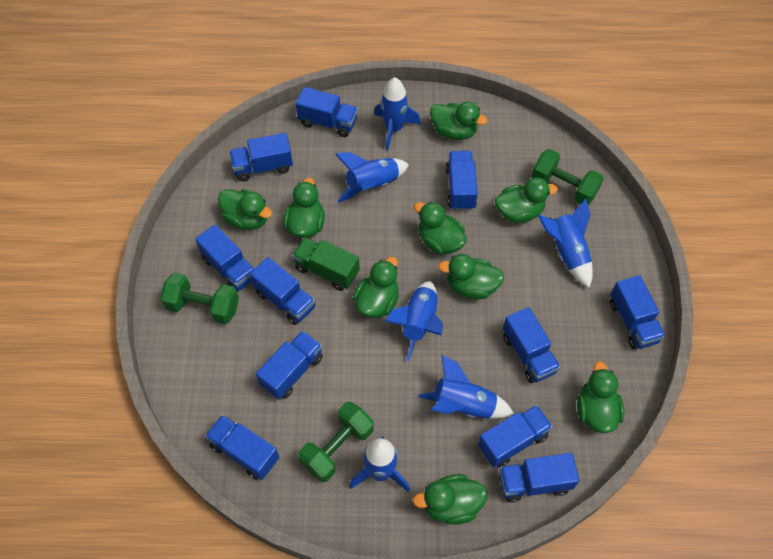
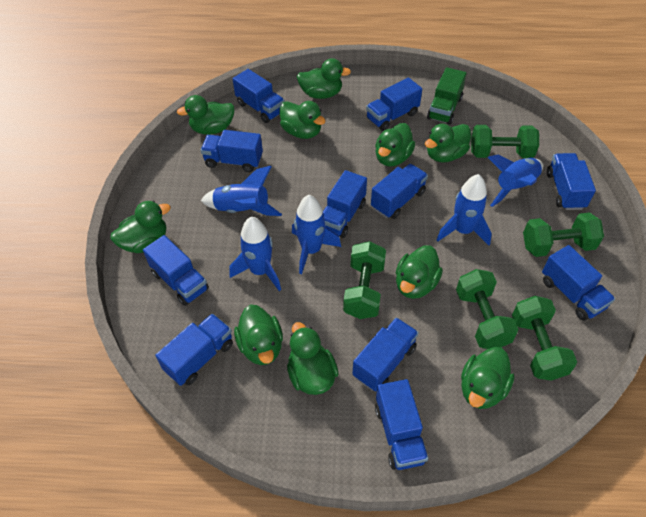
blue rocket: 6 -> 5
green duck: 9 -> 10
green dumbbell: 3 -> 5

